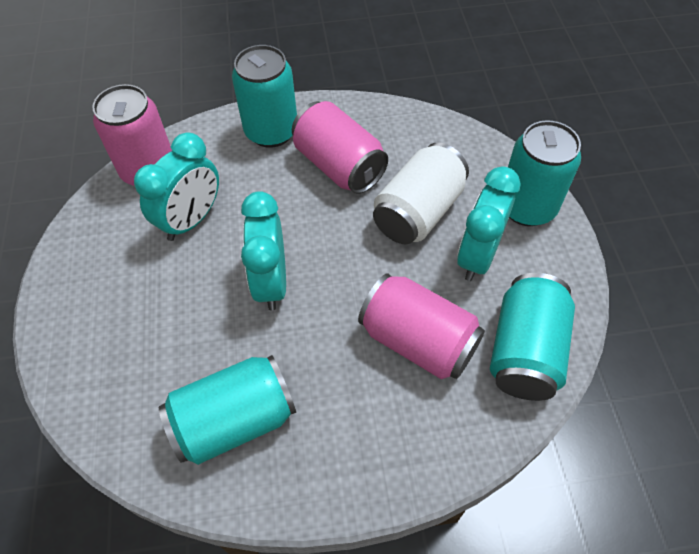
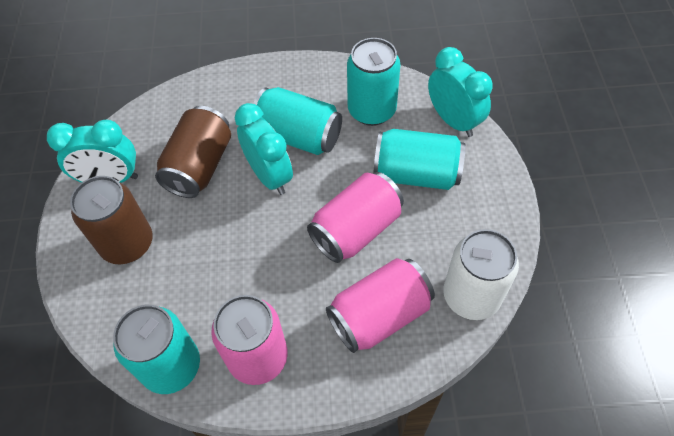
brown can: 0 -> 2

